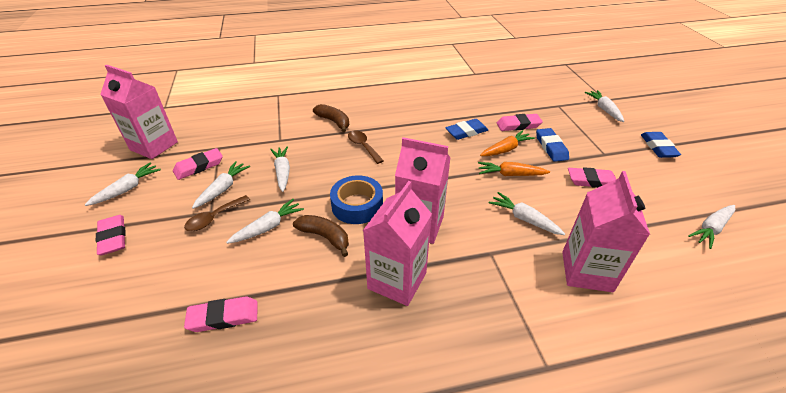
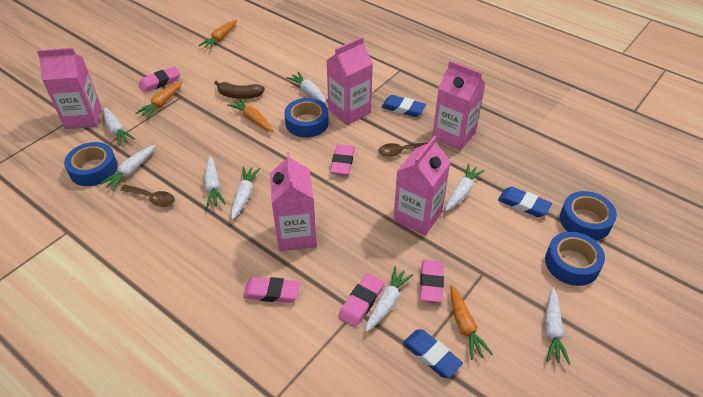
blue tape: 1 -> 4
brown banana: 2 -> 1
orange carrot: 2 -> 4
pink carton: 4 -> 5
white carrot: 7 -> 8

